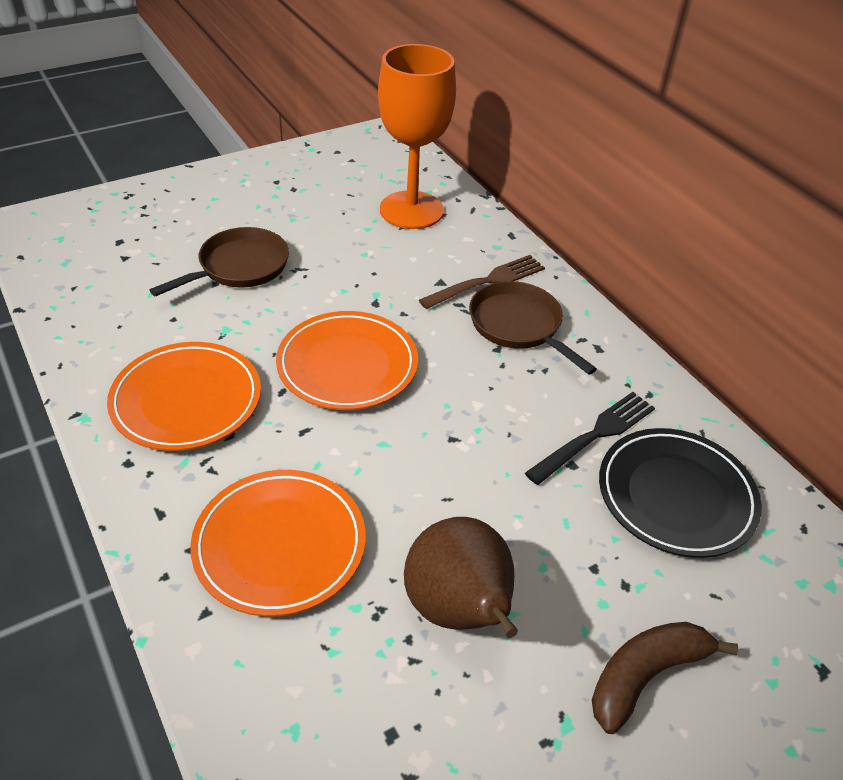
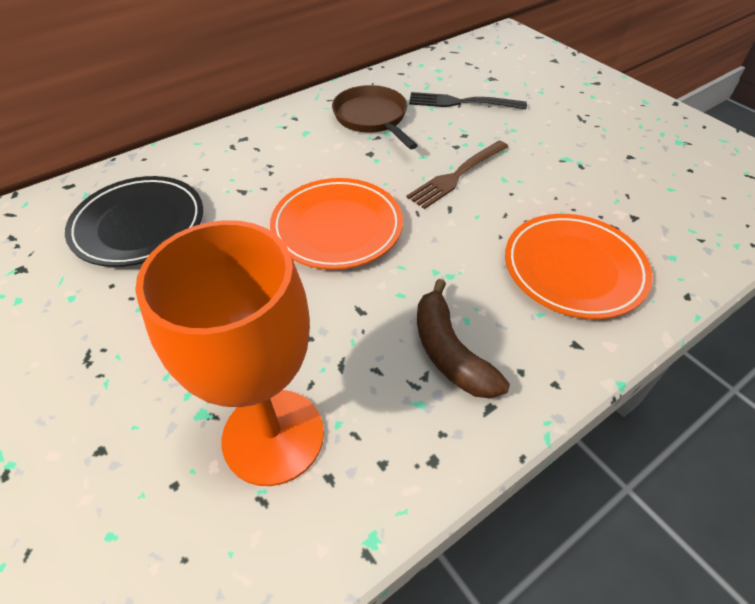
brown pan: 2 -> 1
brown pear: 1 -> 0
orange plate: 3 -> 2

